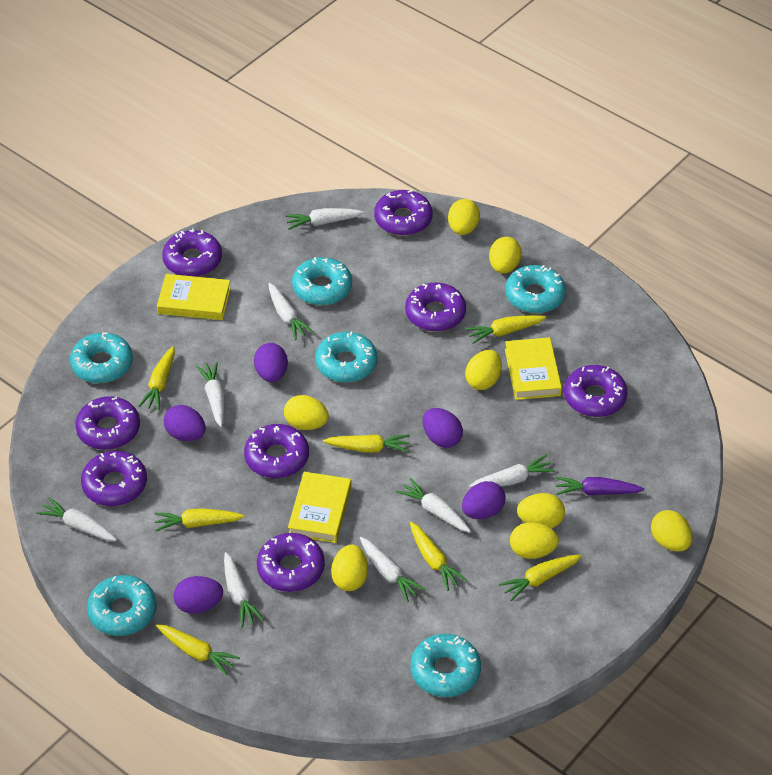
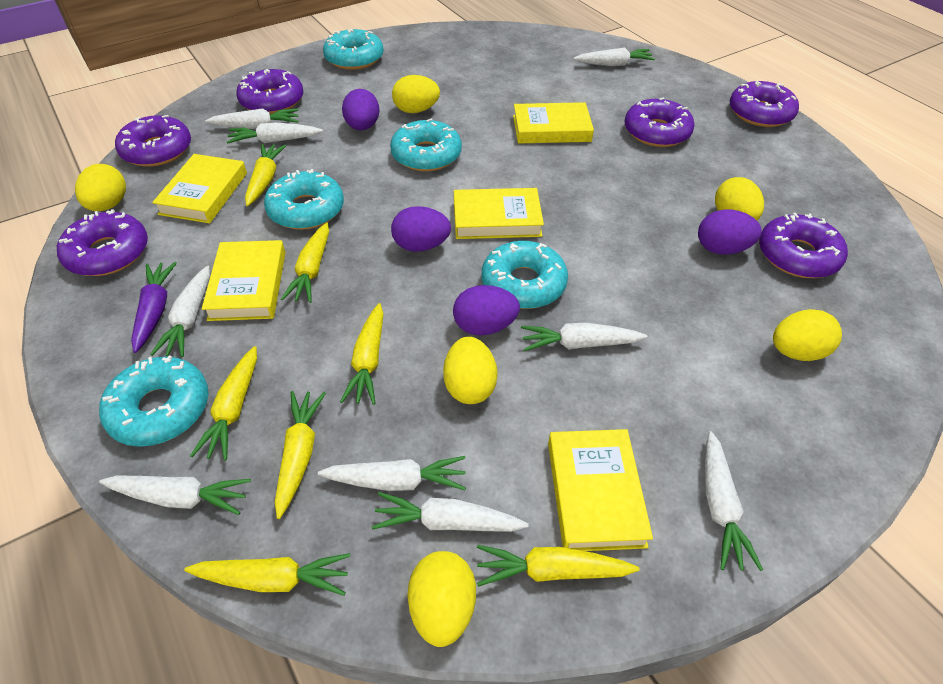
purple donut: 8 -> 6
purple egg: 5 -> 4
turquoise donut: 6 -> 5
white carrot: 8 -> 9
yellow book: 3 -> 5
yellow egg: 8 -> 6

